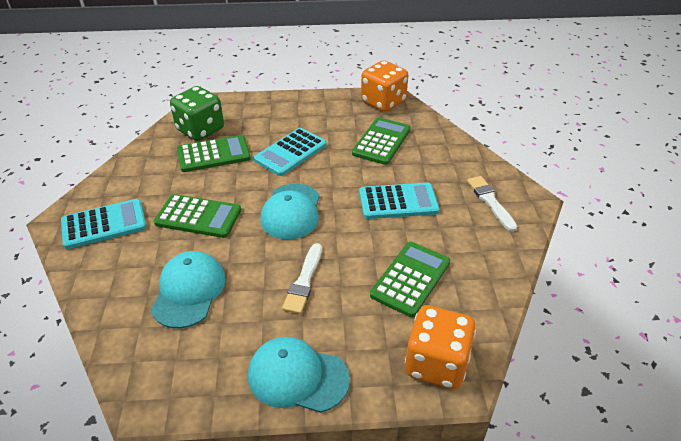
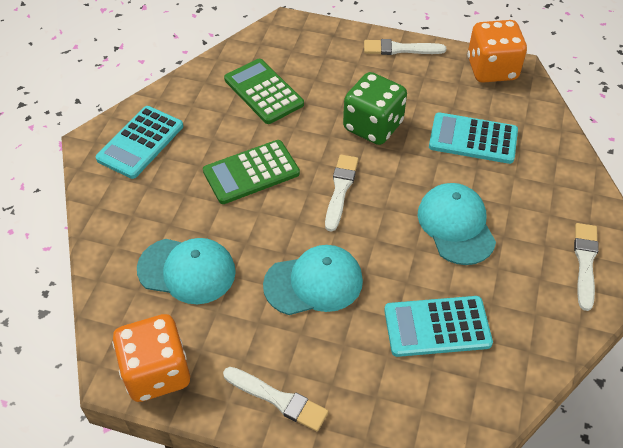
green calculator: 4 -> 2
white brush: 2 -> 4

